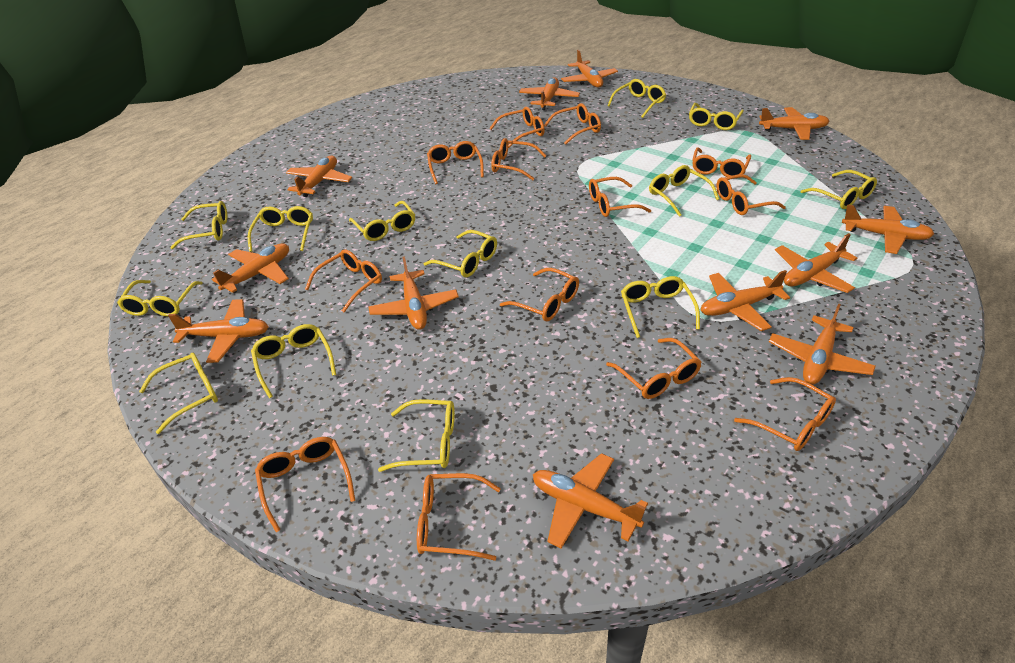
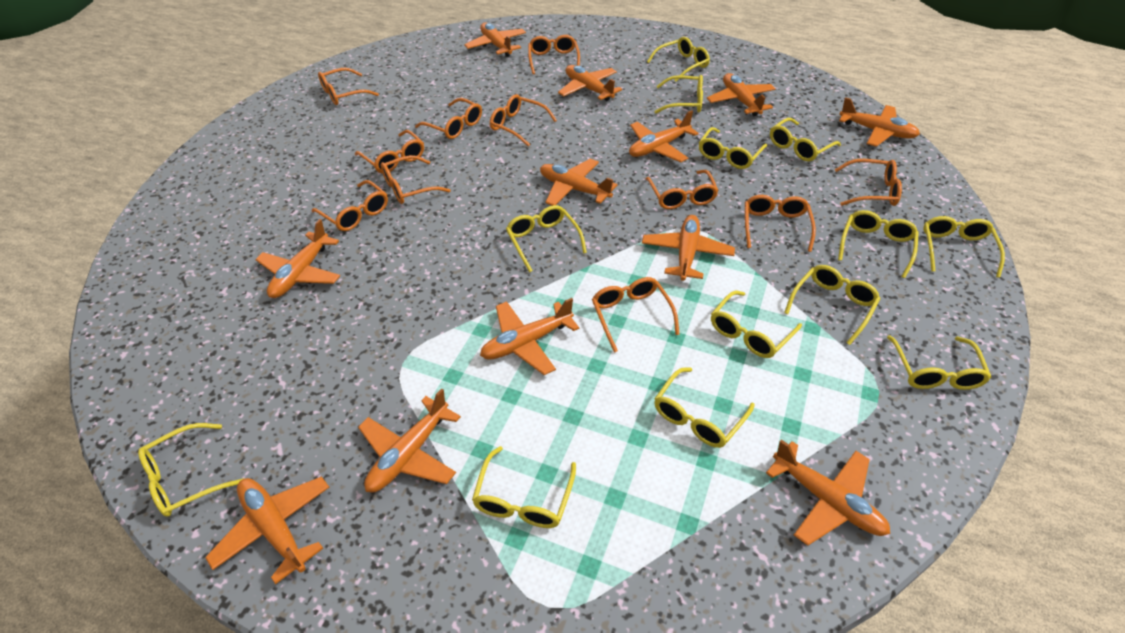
orange glasses: 13 -> 11

